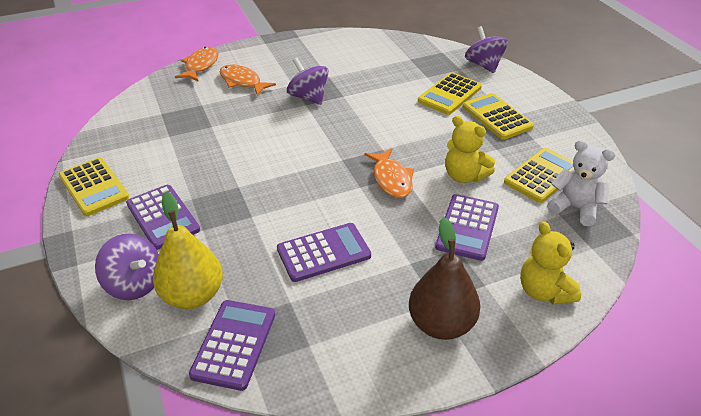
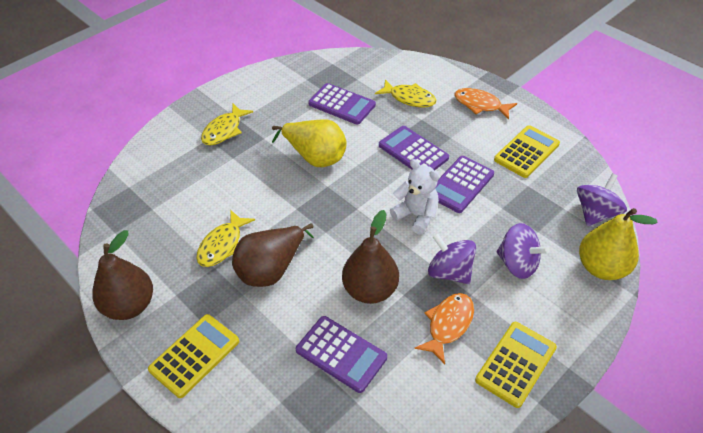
brown pear: 1 -> 3
orange fish: 3 -> 2
yellow calculator: 4 -> 3
yellow fish: 0 -> 3
yellow pear: 1 -> 2
yellow teddy bear: 2 -> 0

